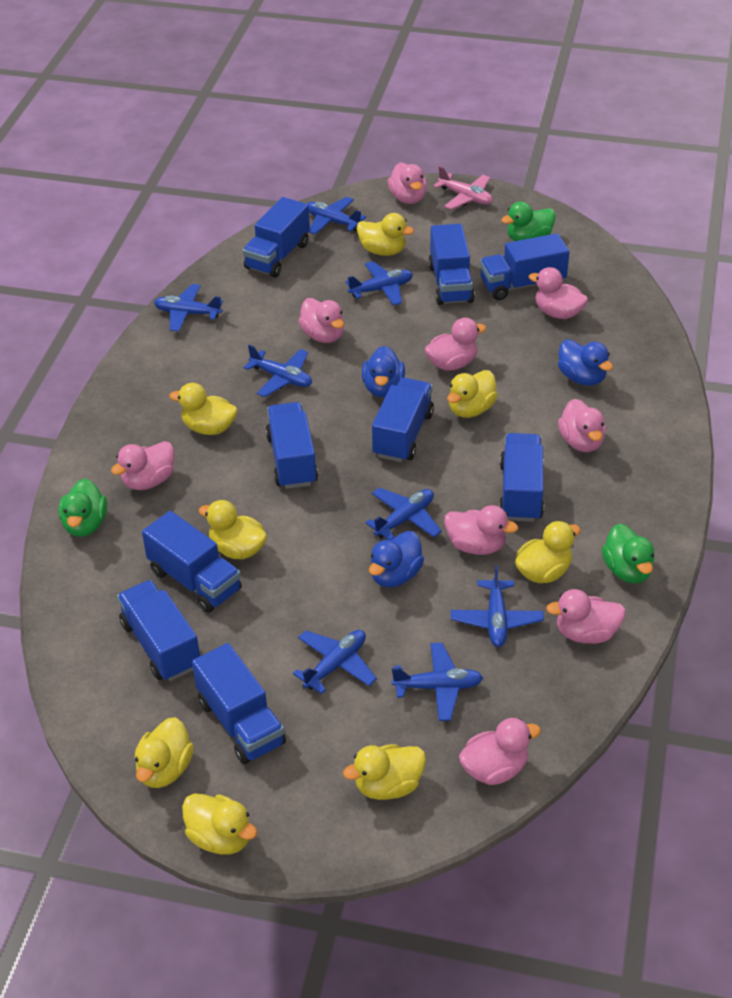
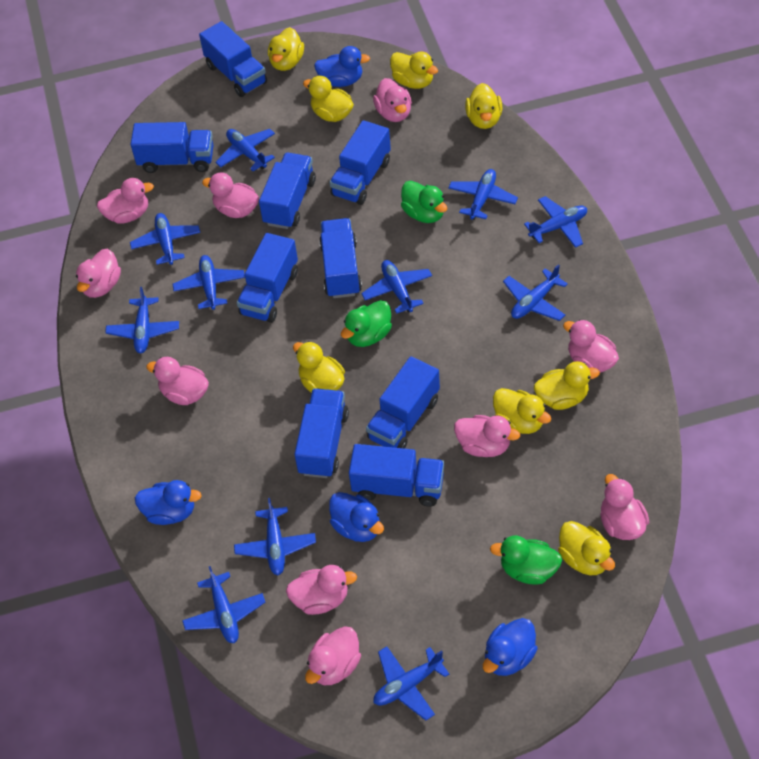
blue duck: 3 -> 4
blue plane: 8 -> 11
pink duck: 9 -> 10
pink plane: 1 -> 0

